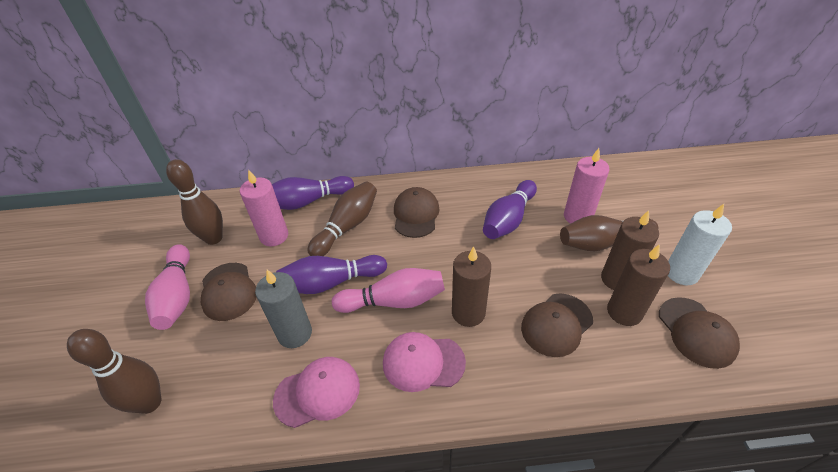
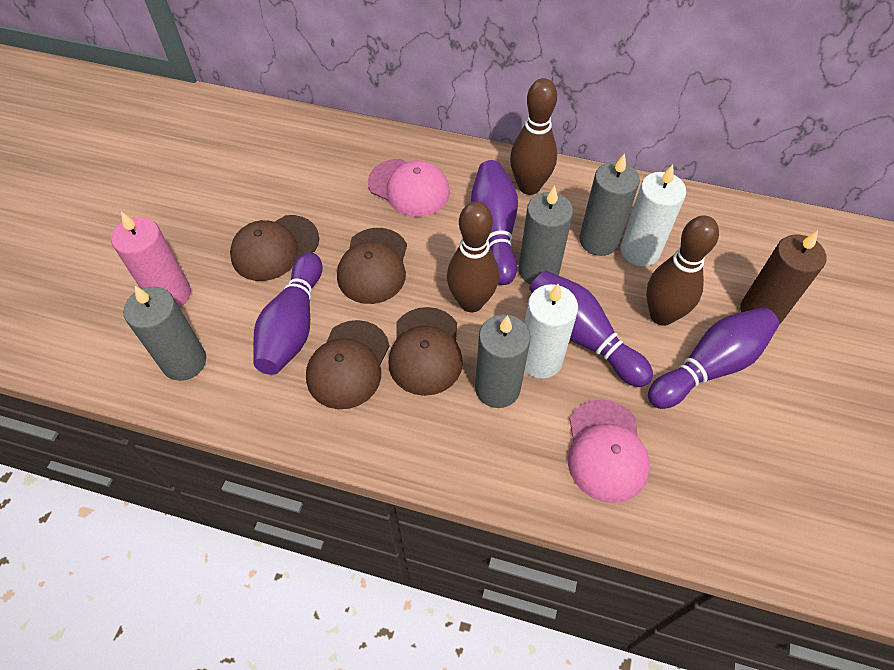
brown bowling pin: 4 -> 3
brown candle: 3 -> 1
grey candle: 1 -> 4
pink bowling pin: 2 -> 0
pink candle: 2 -> 1
purple bowling pin: 3 -> 4
white candle: 1 -> 2

